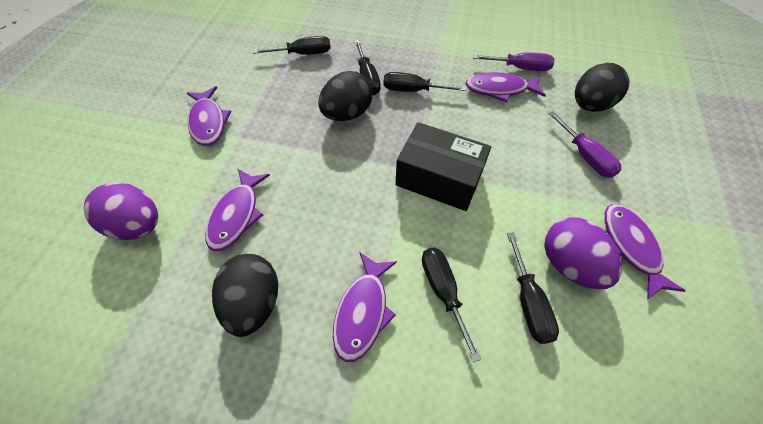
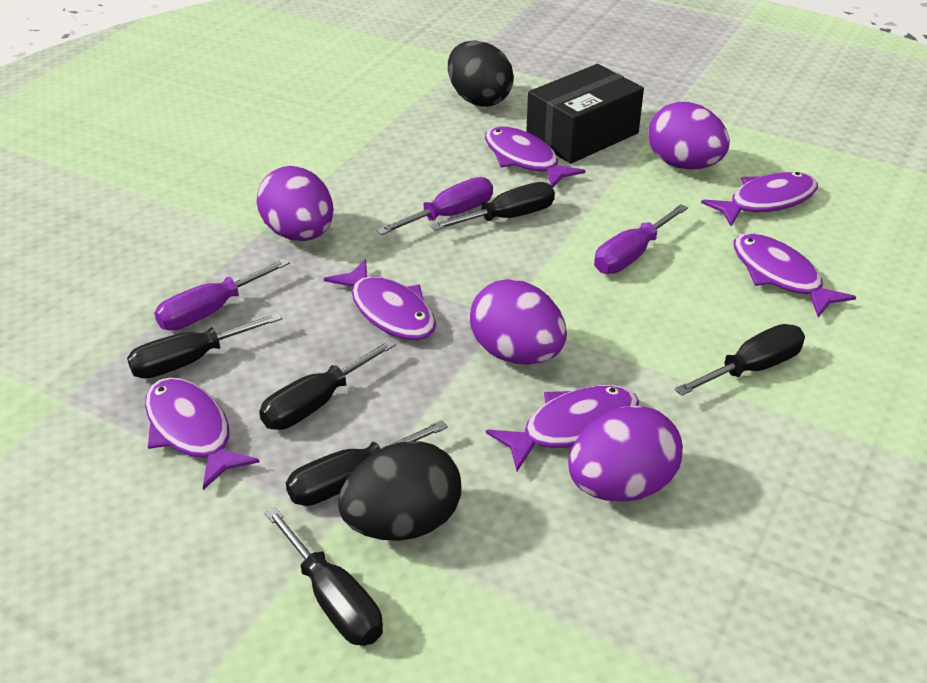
black egg: 3 -> 2
black screwdriver: 5 -> 6
purple egg: 2 -> 4
purple fish: 5 -> 6
purple screwdriver: 2 -> 3

